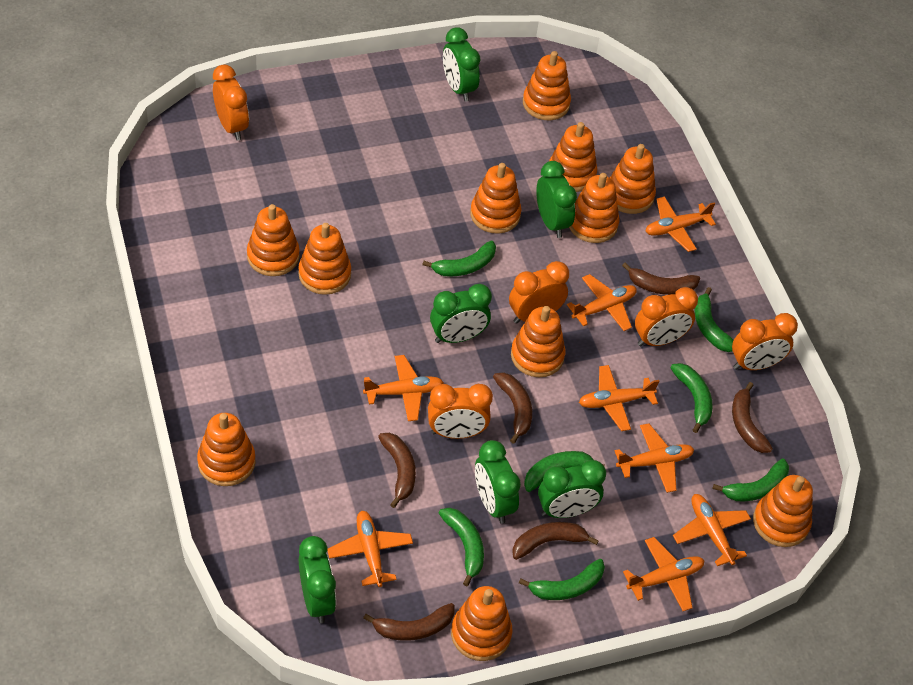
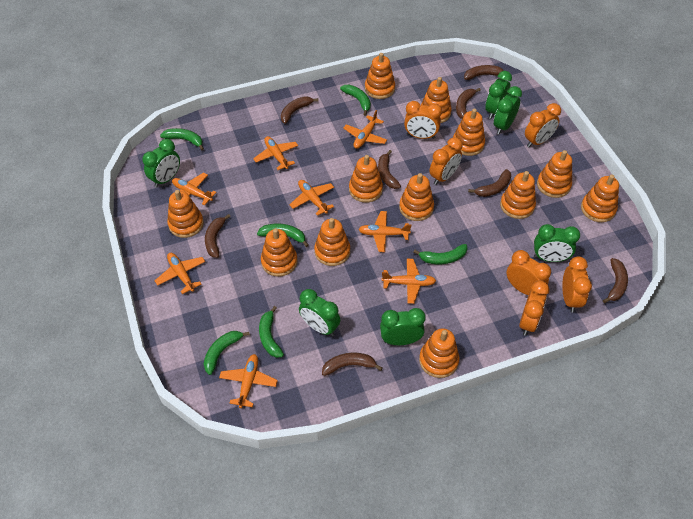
brown banana: 6 -> 8
green banana: 7 -> 6
orange clock: 5 -> 6
orange stacking toy: 11 -> 12

